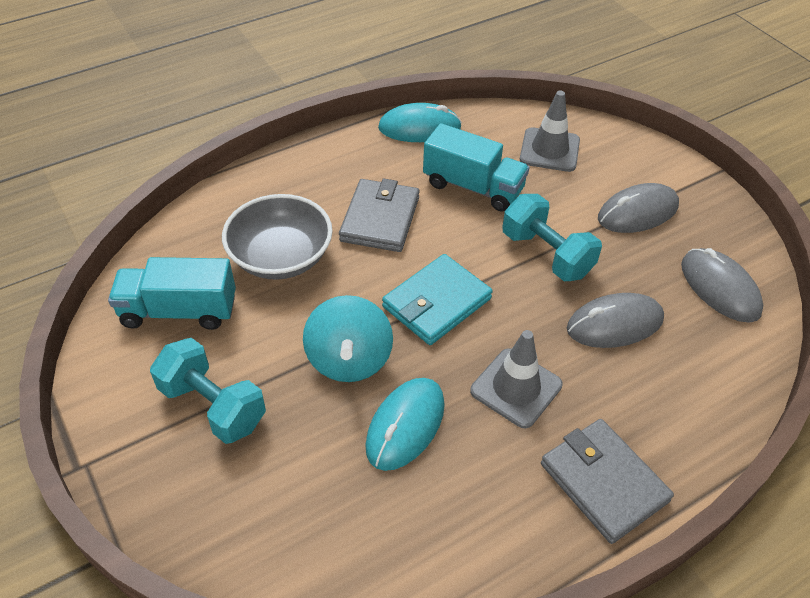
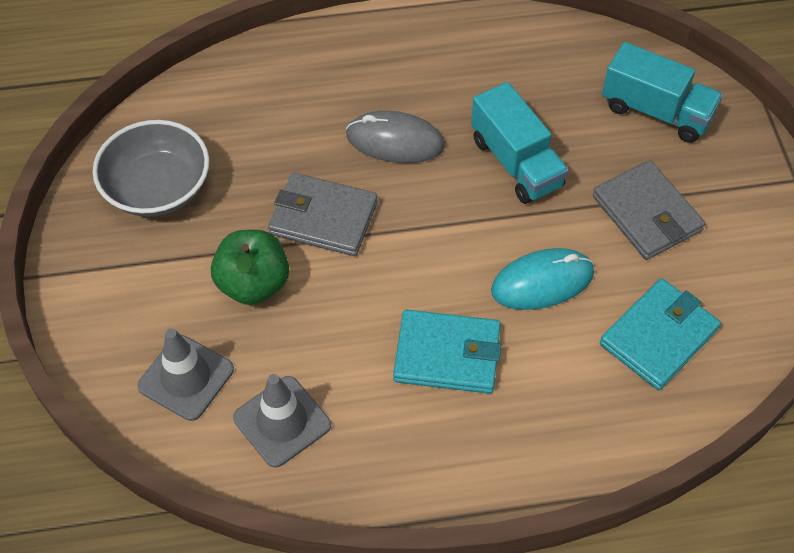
green apple: 0 -> 1
grey mouse: 3 -> 1
turquoise dumbbell: 2 -> 0
turquoise mouse: 2 -> 1
turquoise spinning top: 1 -> 0
turquoise wallet: 1 -> 2

